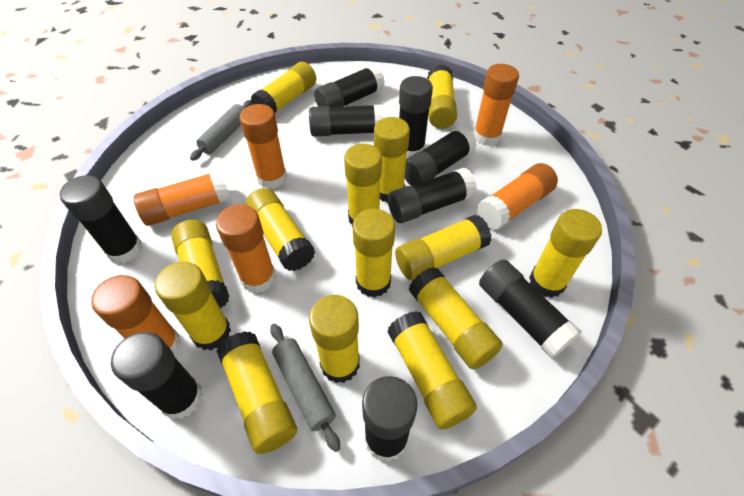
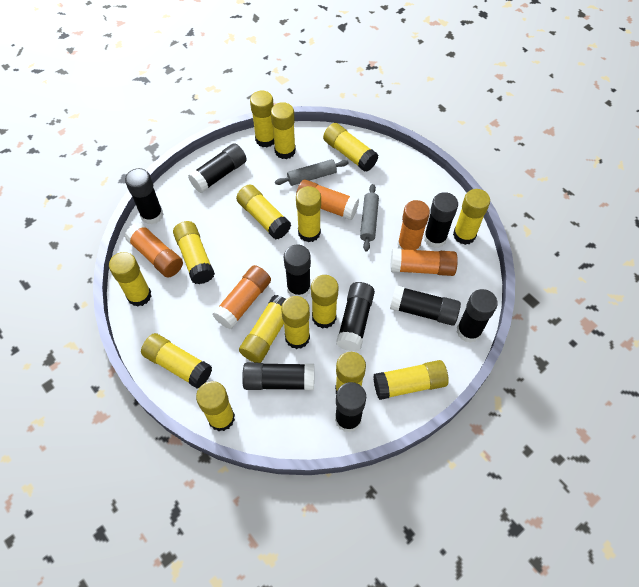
orange glue stick: 6 -> 5
yellow glue stick: 14 -> 15

